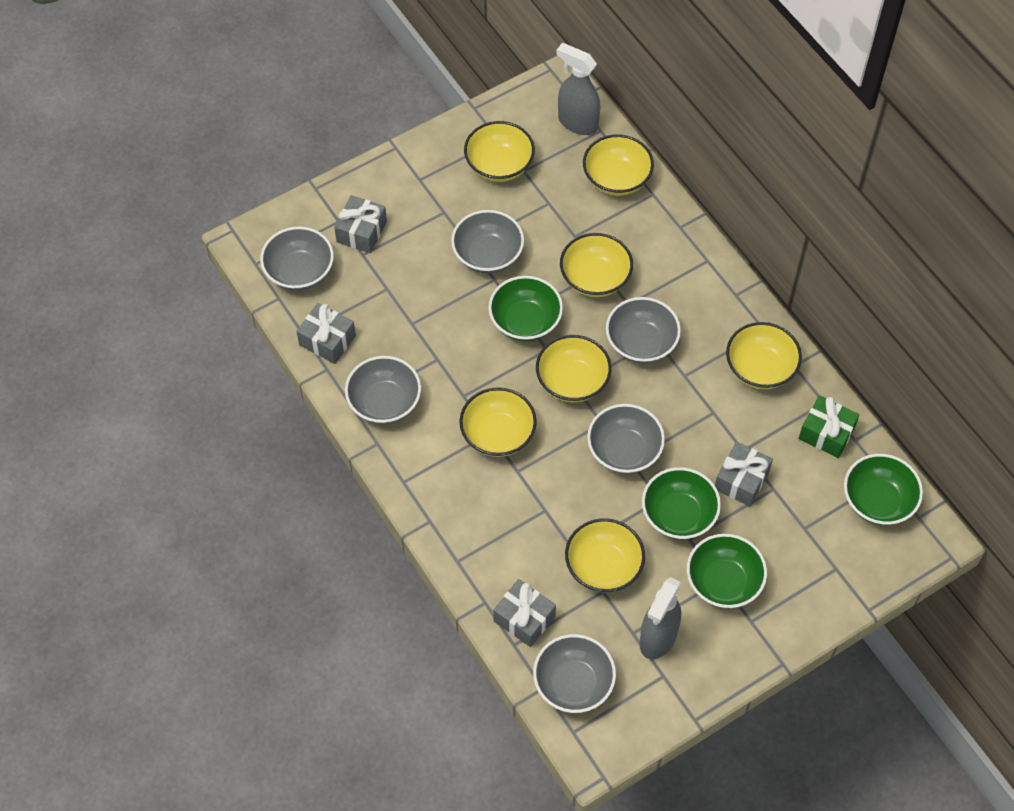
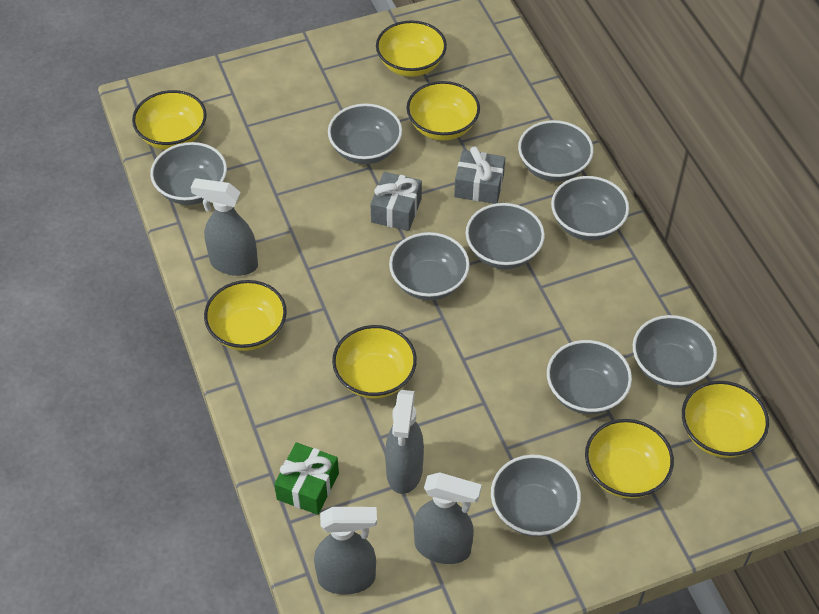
green bowl: 4 -> 0
grey bowl: 6 -> 9
grey gift: 4 -> 2
grey spray bottle: 2 -> 4

